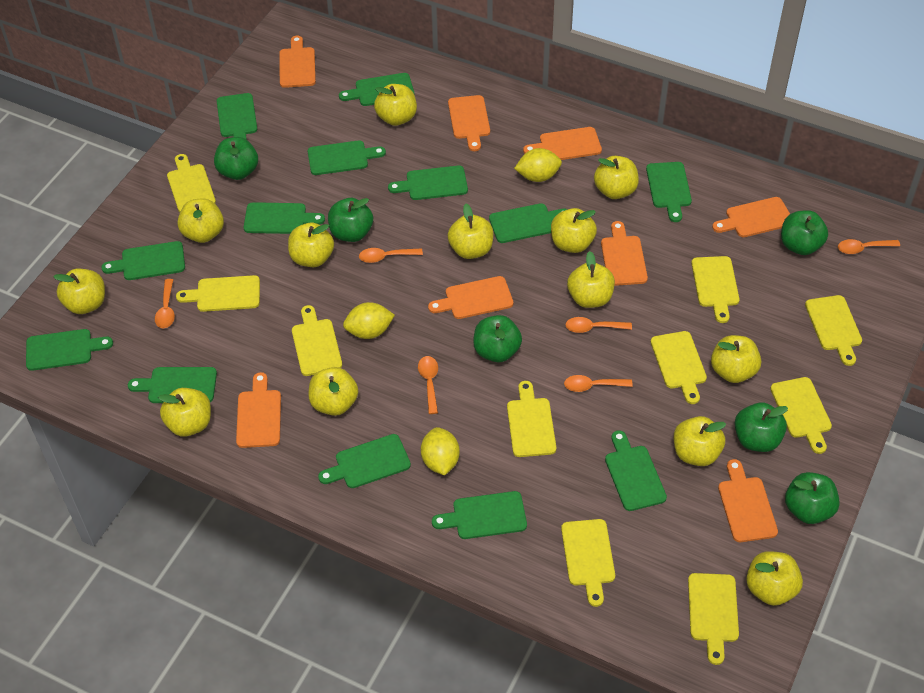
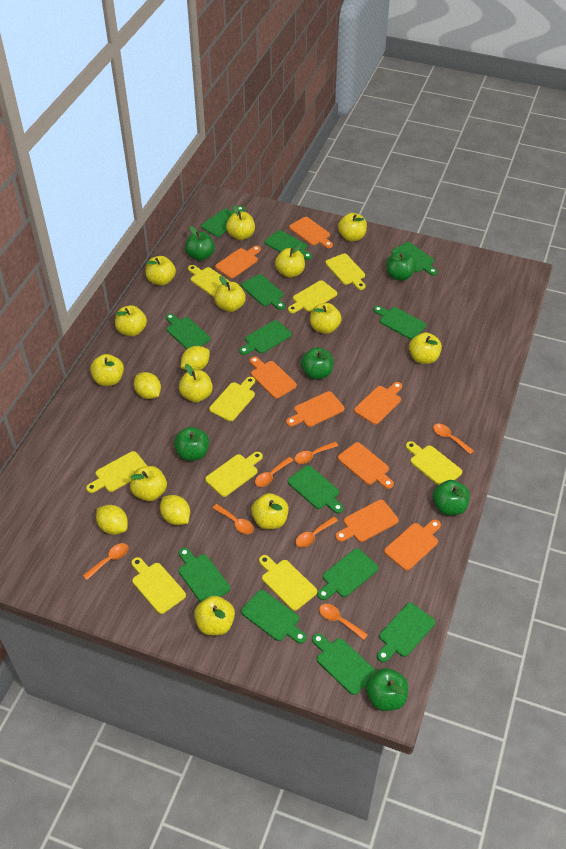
orange spoon: 6 -> 7
yellow cutting board: 10 -> 9
yellow lemon: 3 -> 4

